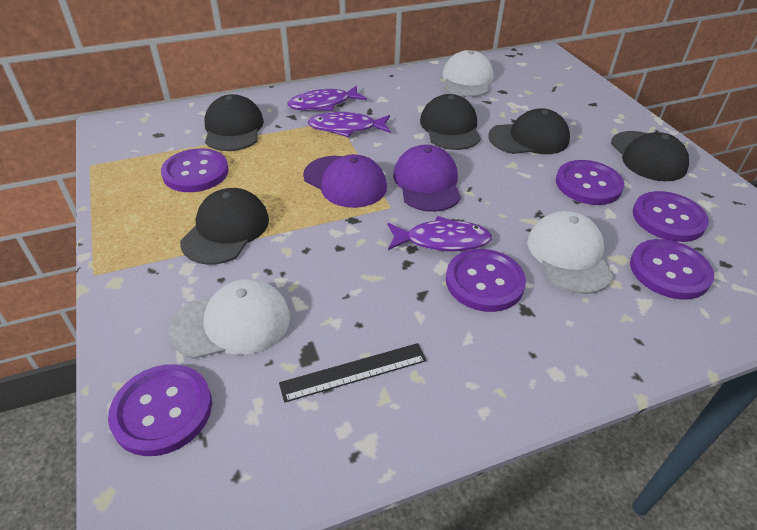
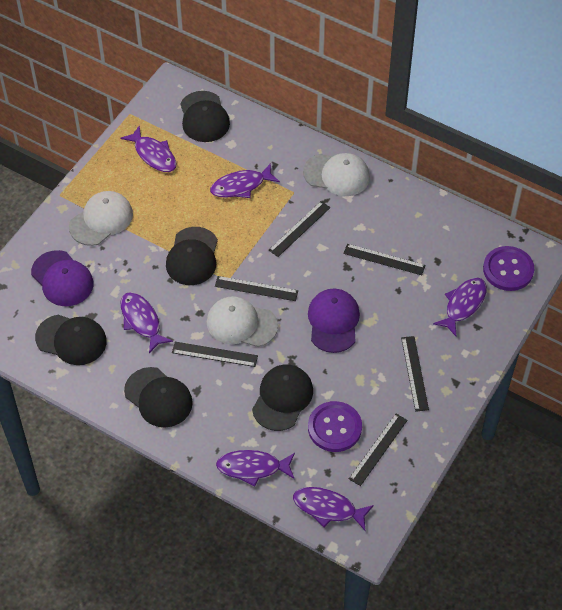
black ruler: 1 -> 6
purple button: 6 -> 2
purple fish: 3 -> 6

